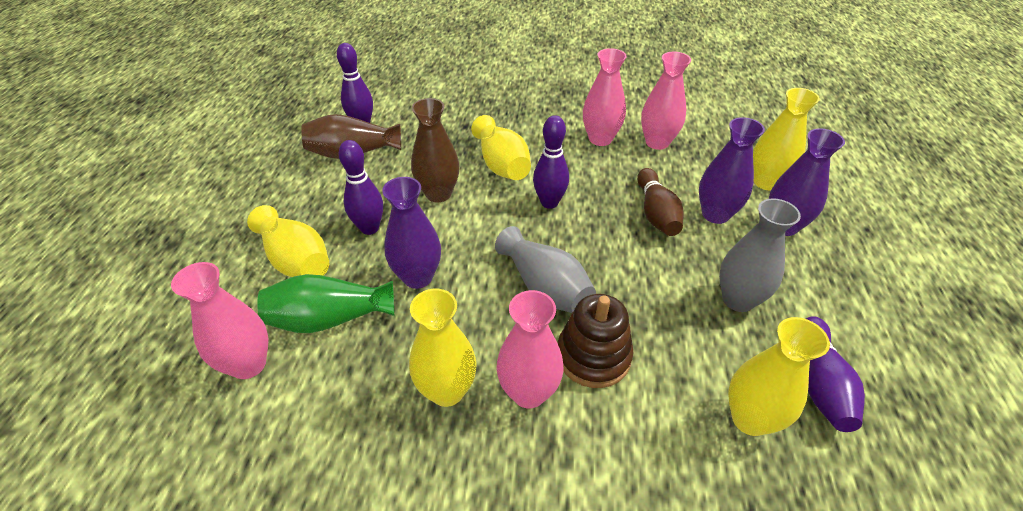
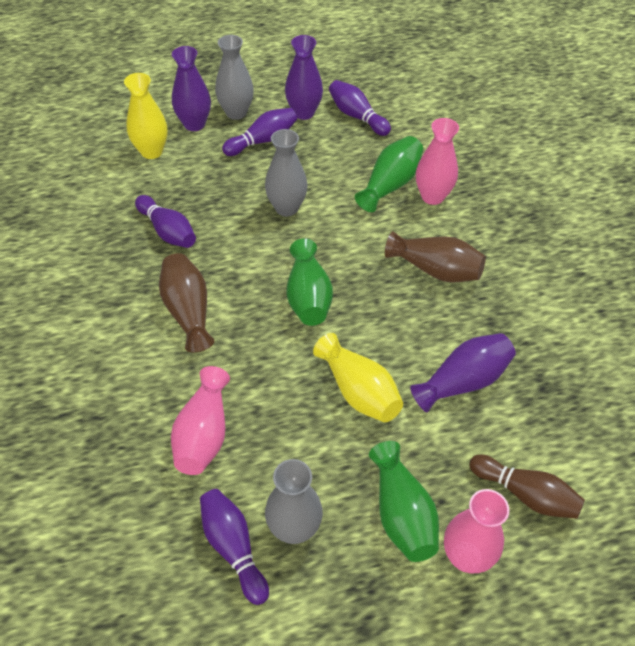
brown stacking toy: 1 -> 0
green vase: 1 -> 3
grey vase: 2 -> 3
pink vase: 4 -> 3
yellow vase: 5 -> 2

